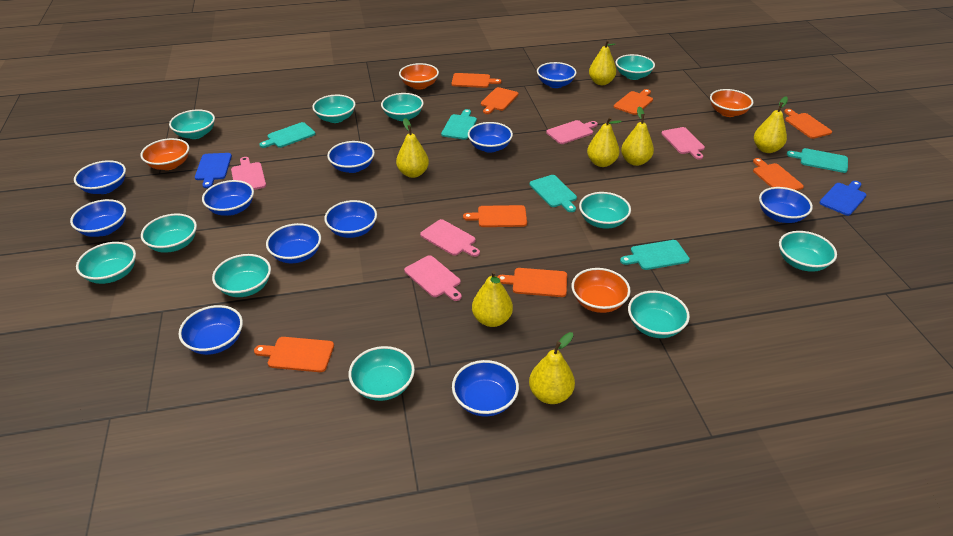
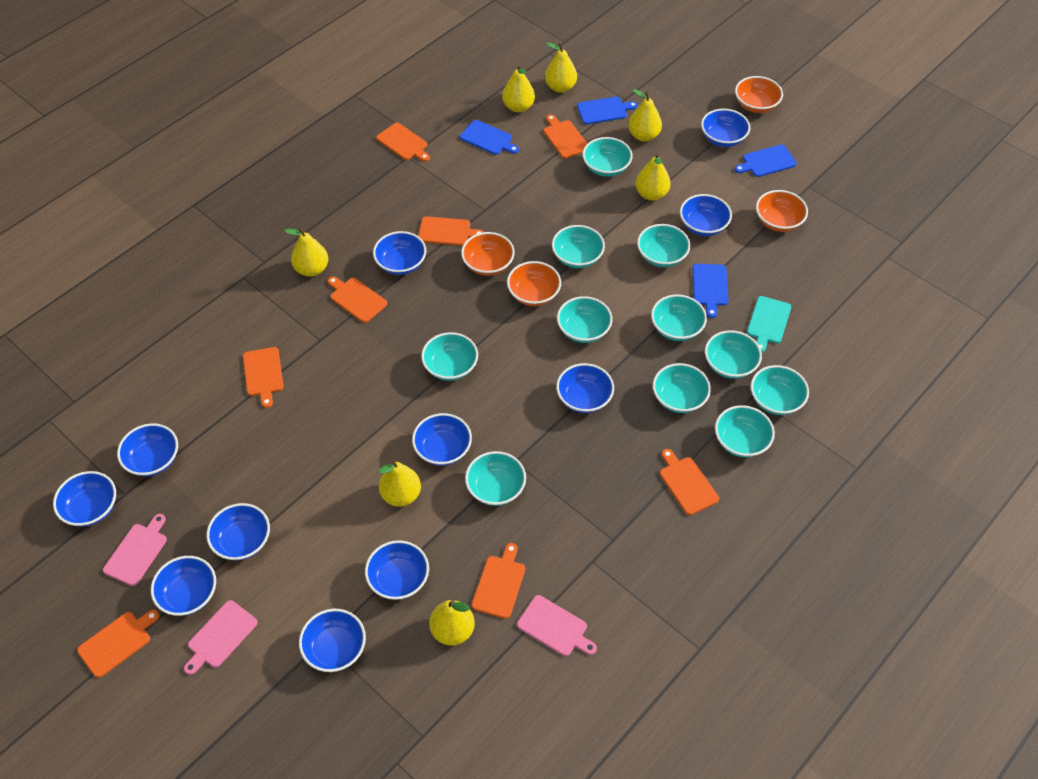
blue cutting board: 2 -> 4
pink cutting board: 5 -> 3
turquoise cutting board: 5 -> 1

